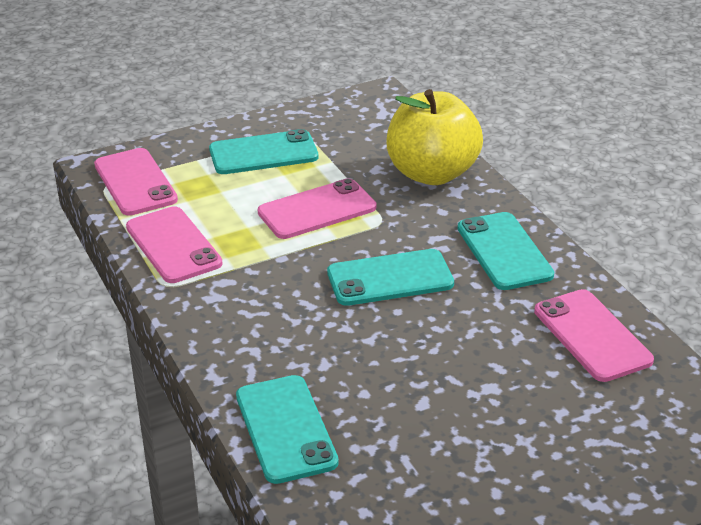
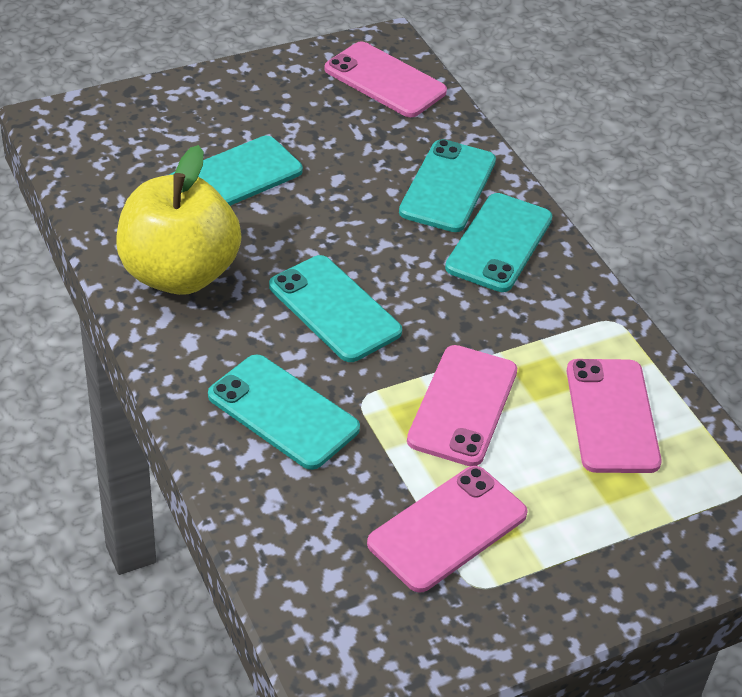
turquoise phone: 4 -> 5

